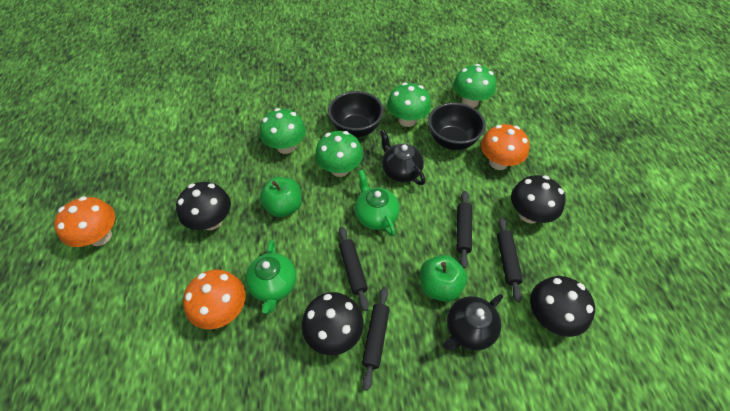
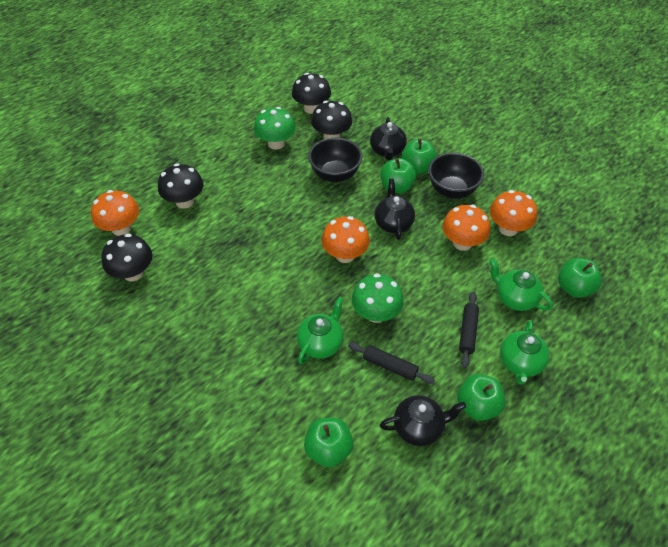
black rolling pin: 4 -> 2
black teapot: 2 -> 3
green apple: 2 -> 5
green mushroom: 4 -> 2
green teapot: 2 -> 3
orange mushroom: 3 -> 4

